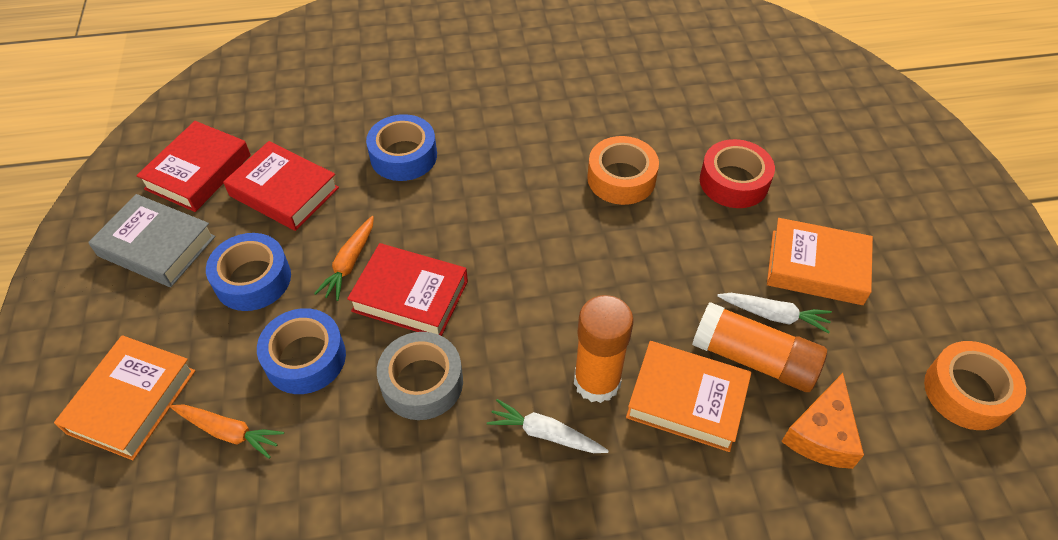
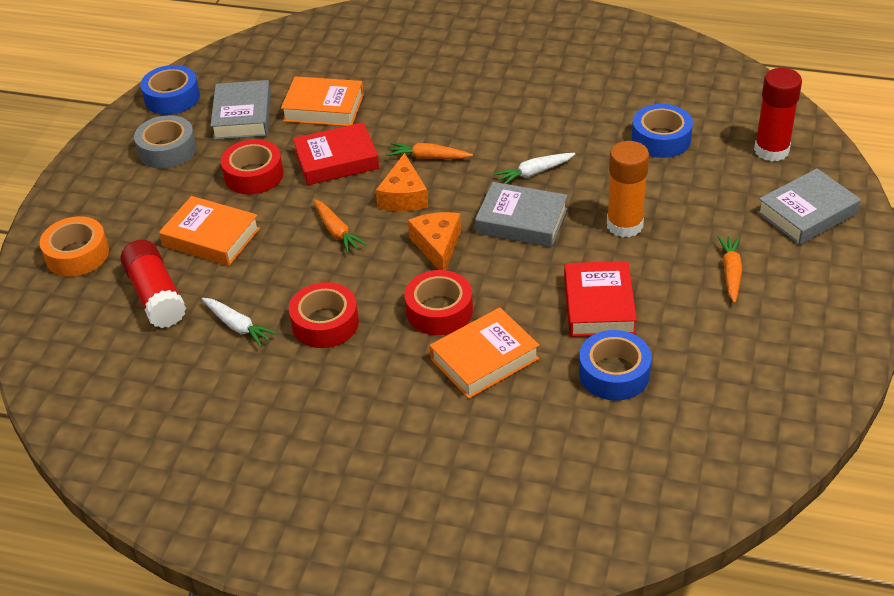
grey book: 1 -> 3
orange carrot: 2 -> 3
orange cheese: 1 -> 2
orange glue stick: 2 -> 1
orange tape: 2 -> 1
red book: 3 -> 2
red glue stick: 0 -> 2
red tape: 1 -> 3

